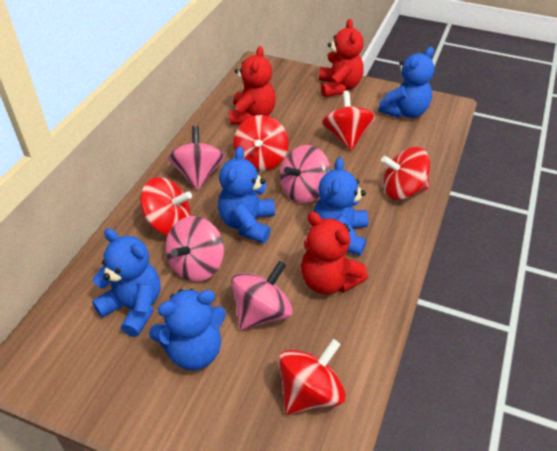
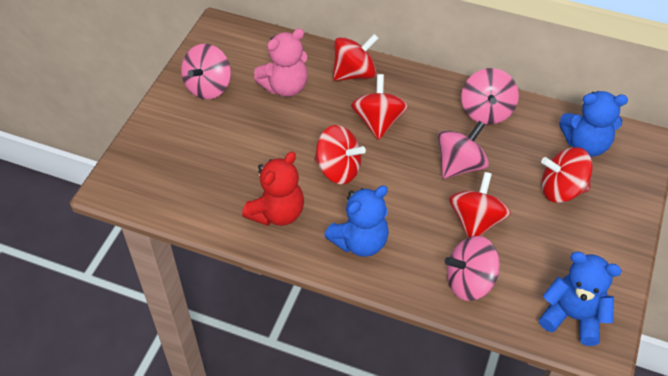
blue teddy bear: 5 -> 3
pink teddy bear: 0 -> 1
red teddy bear: 3 -> 1

